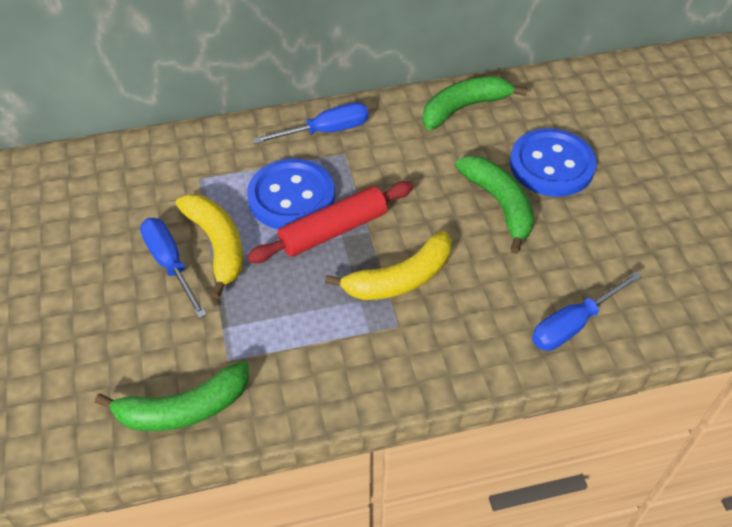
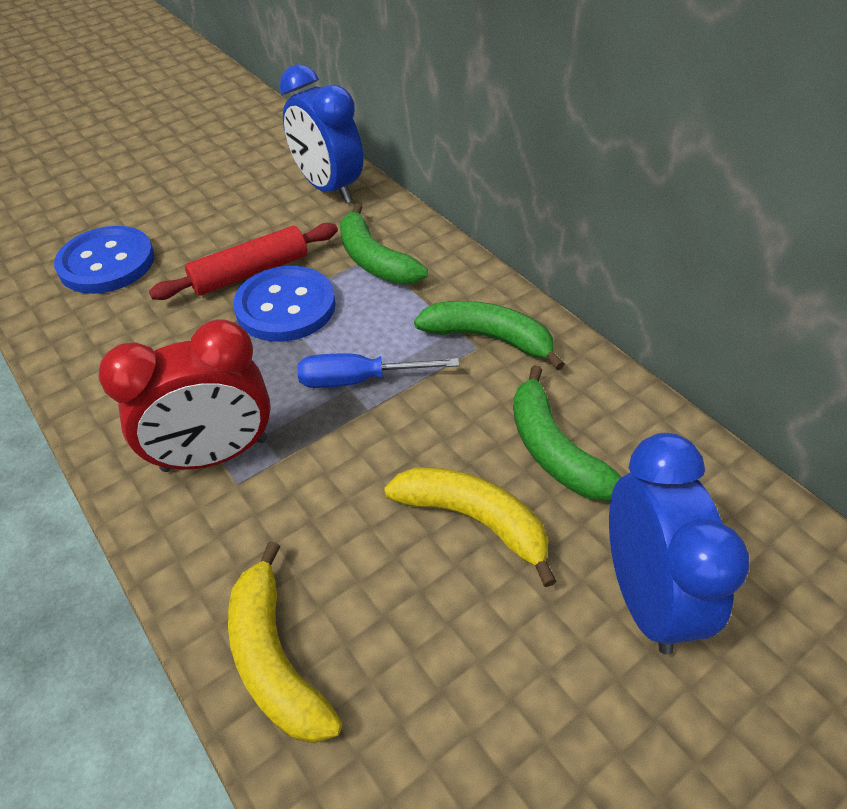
blue clock: 0 -> 2
blue screwdriver: 3 -> 1
red clock: 0 -> 1

